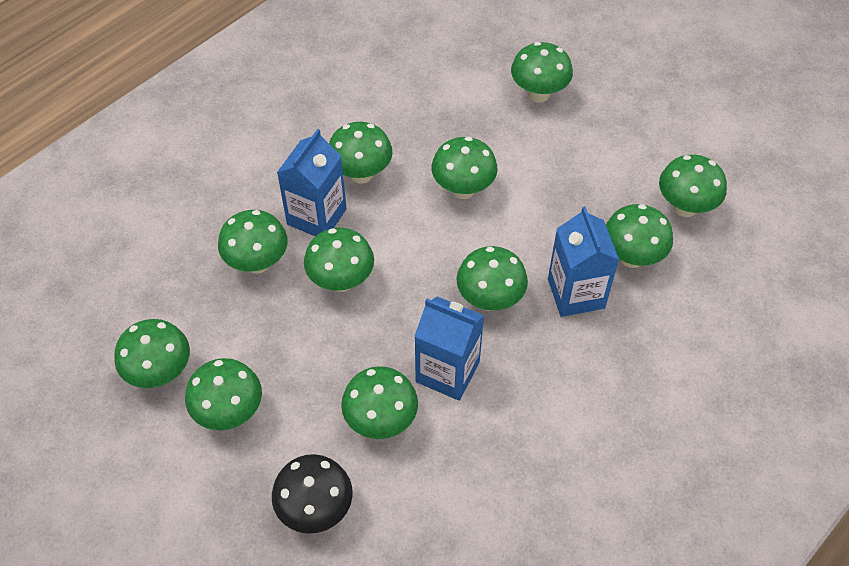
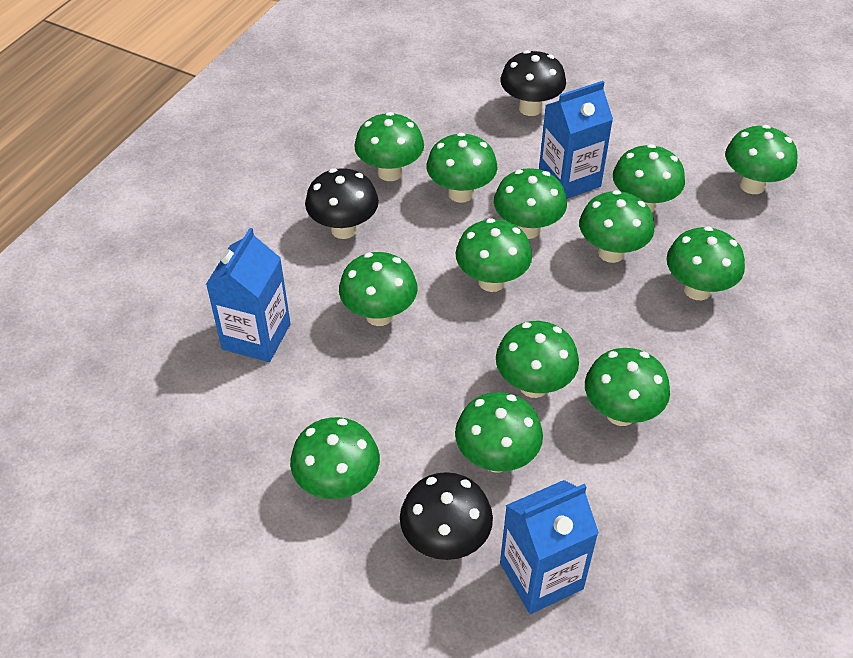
black mushroom: 1 -> 3
green mushroom: 11 -> 13

